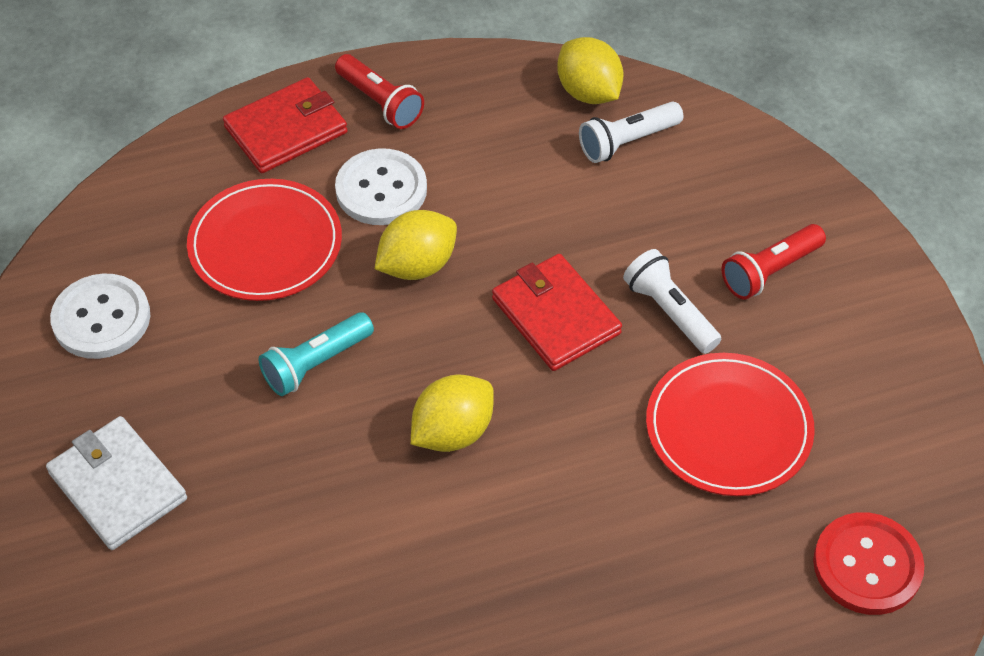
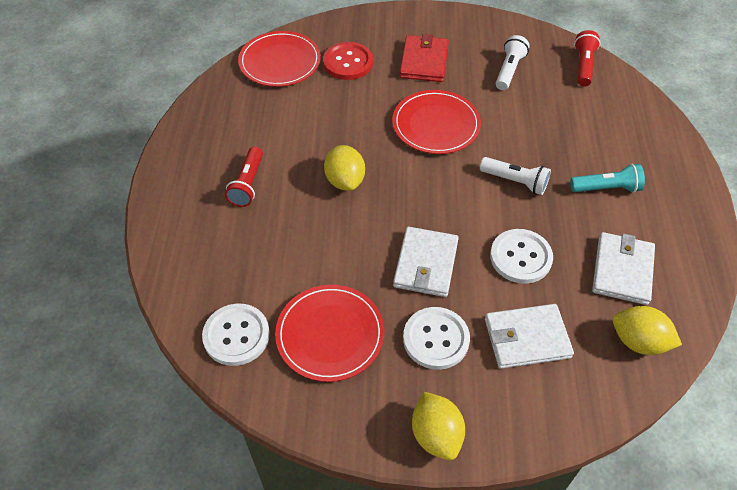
red plate: 2 -> 3
red wallet: 2 -> 1
white button: 2 -> 3
white wallet: 1 -> 3

